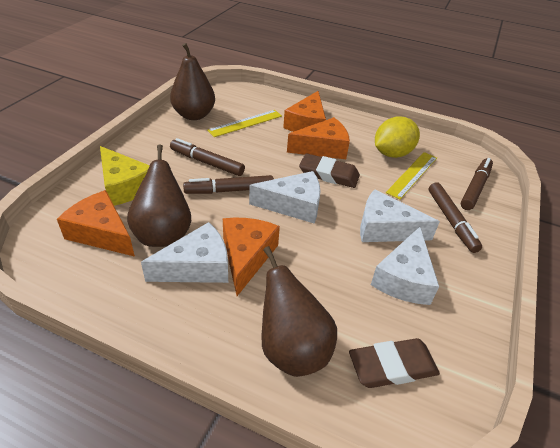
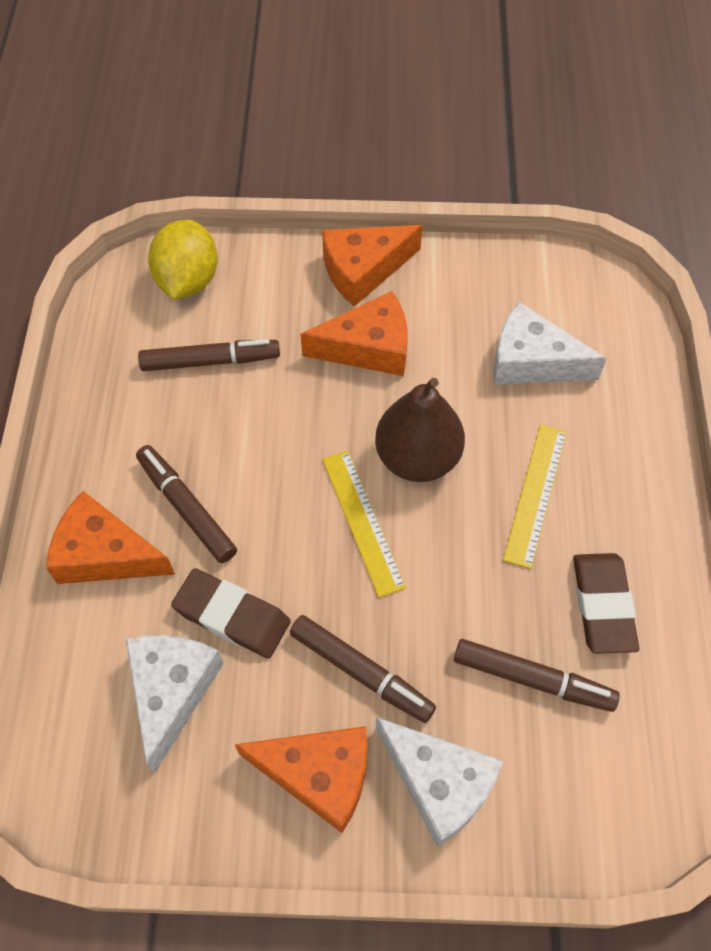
brown pear: 3 -> 1
white cheese: 4 -> 3
yellow cheese: 1 -> 0

